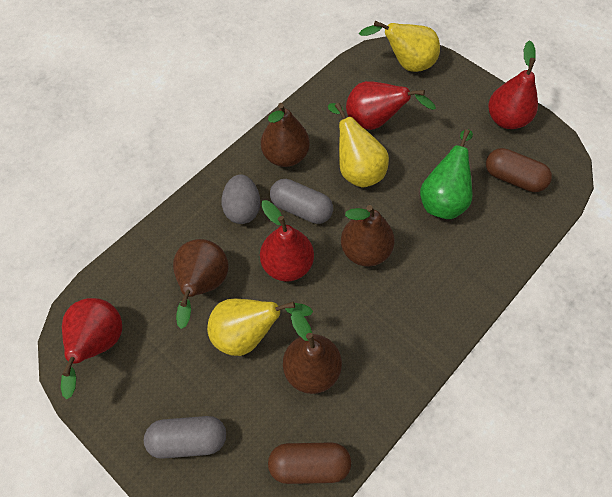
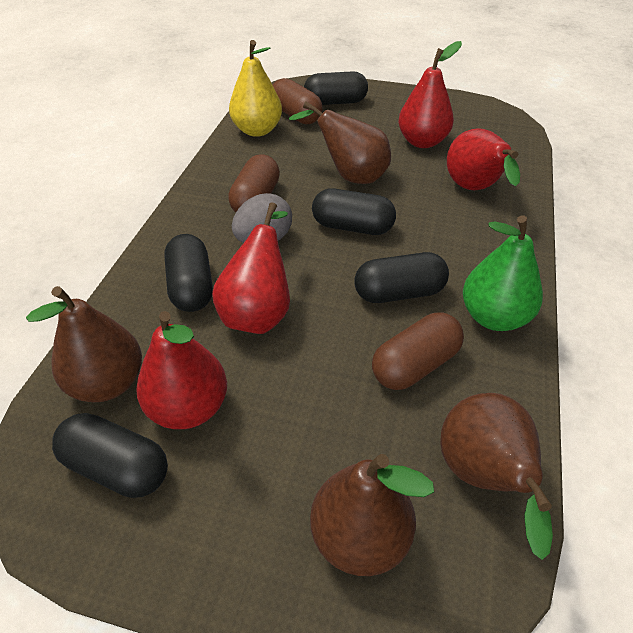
black capsule: 0 -> 5
brown capsule: 2 -> 3
grey capsule: 2 -> 0
yellow pear: 3 -> 1

